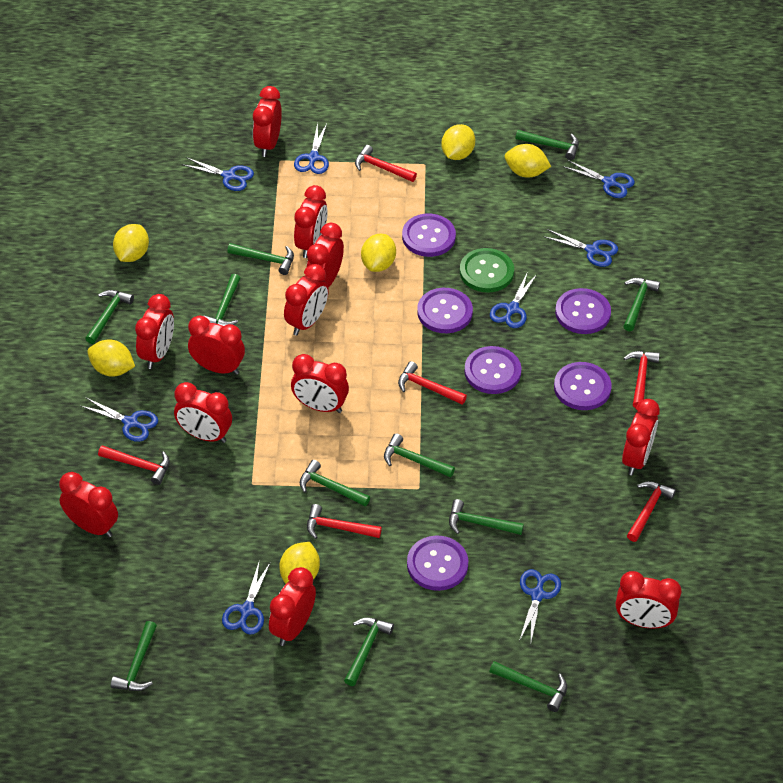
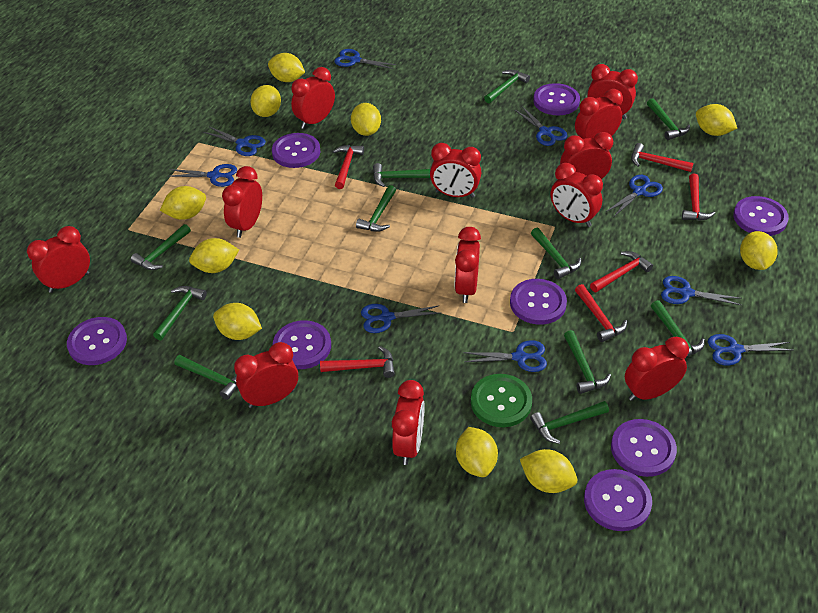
blue scissors: 8 -> 9
purple button: 6 -> 8
yellow lemon: 6 -> 10

